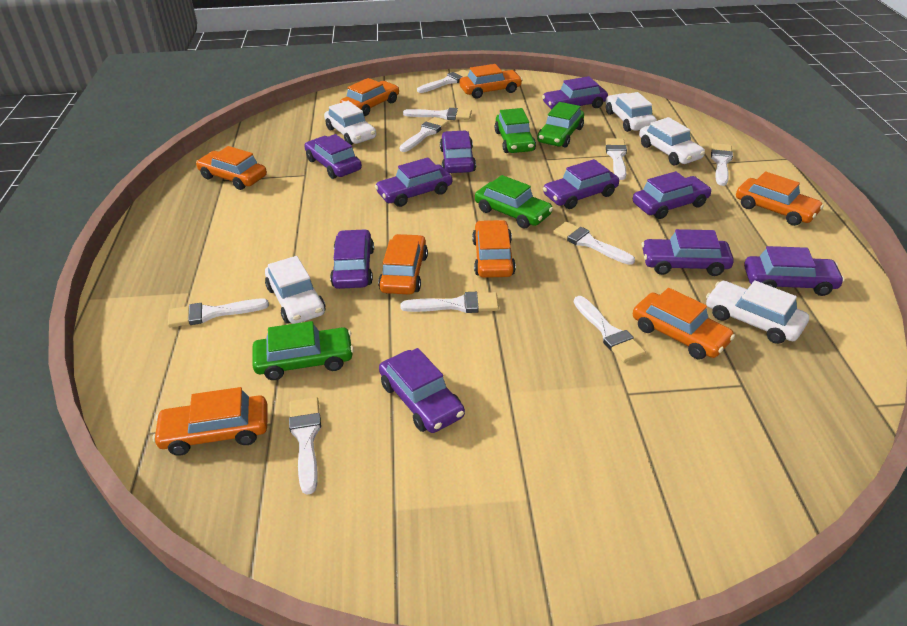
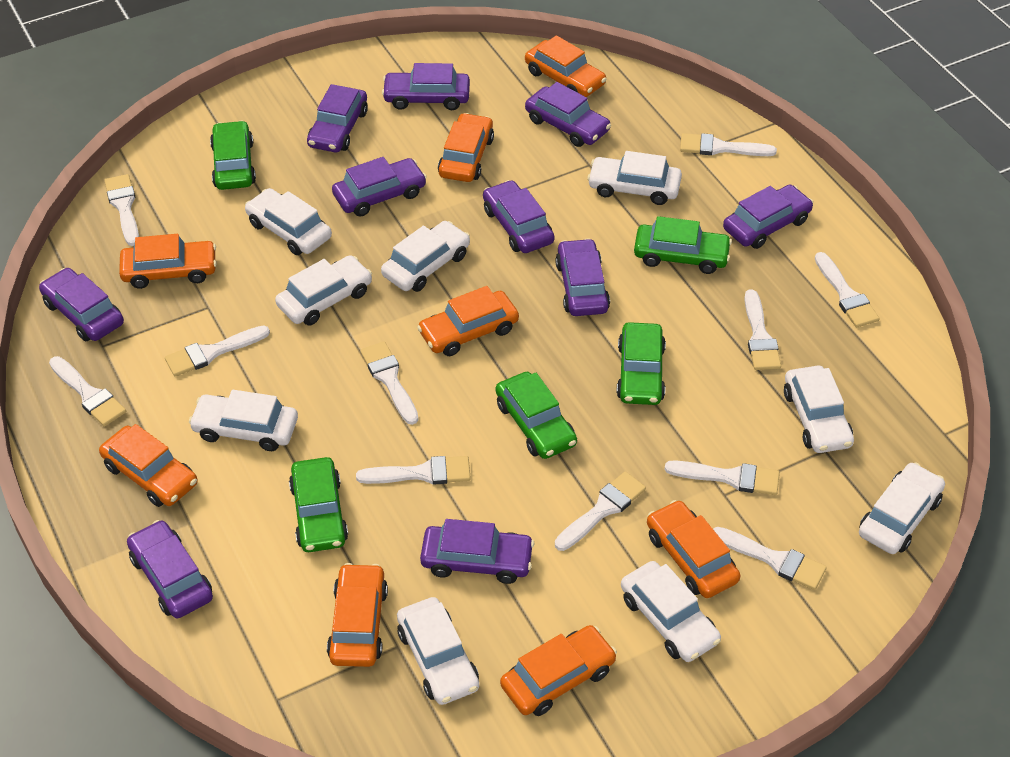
green car: 4 -> 5
white brush: 10 -> 11
white car: 5 -> 9

